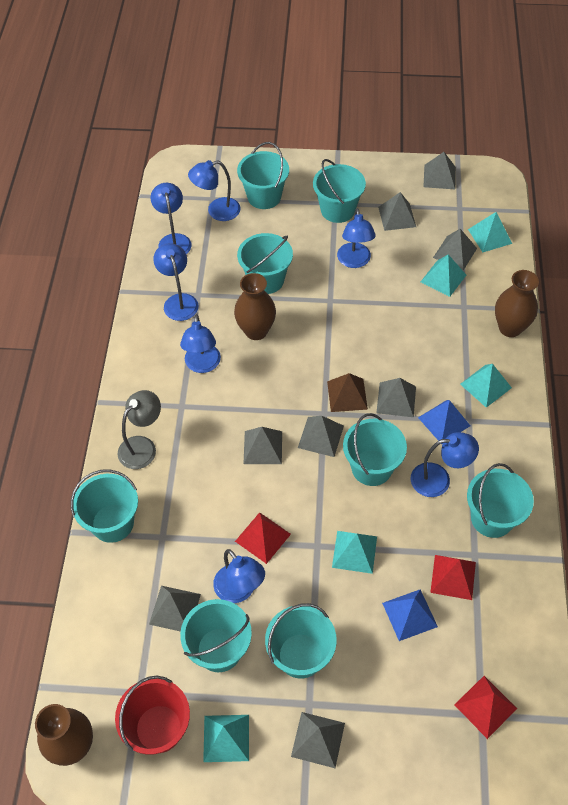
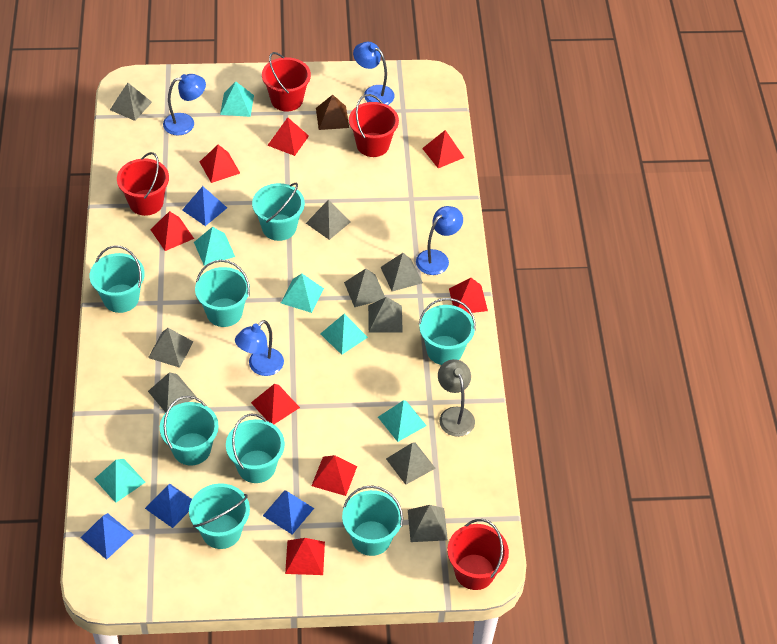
blue lamp: 7 -> 4
blue pyramid: 2 -> 4
brown vase: 3 -> 0
grey pyramid: 8 -> 9
red bucket: 1 -> 4
red pyramid: 3 -> 8
turquoise pyramid: 5 -> 6

